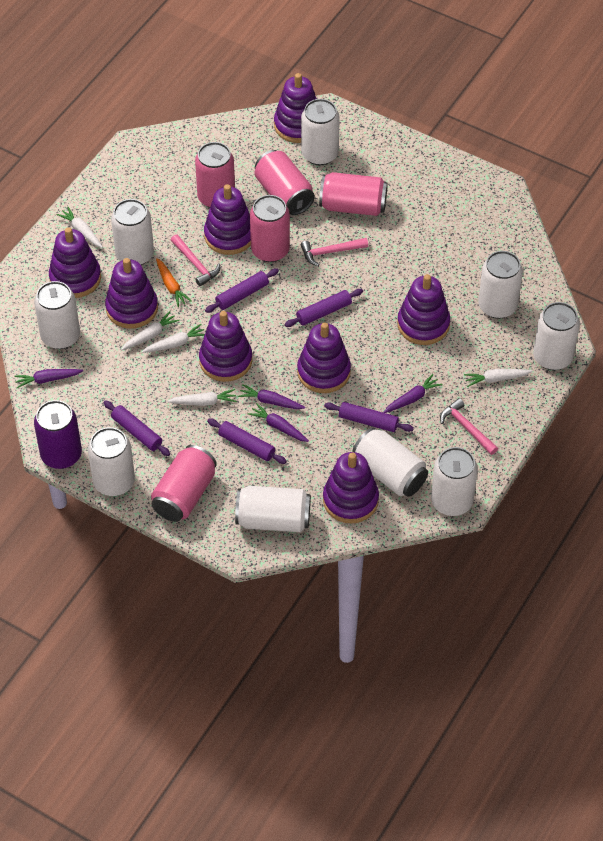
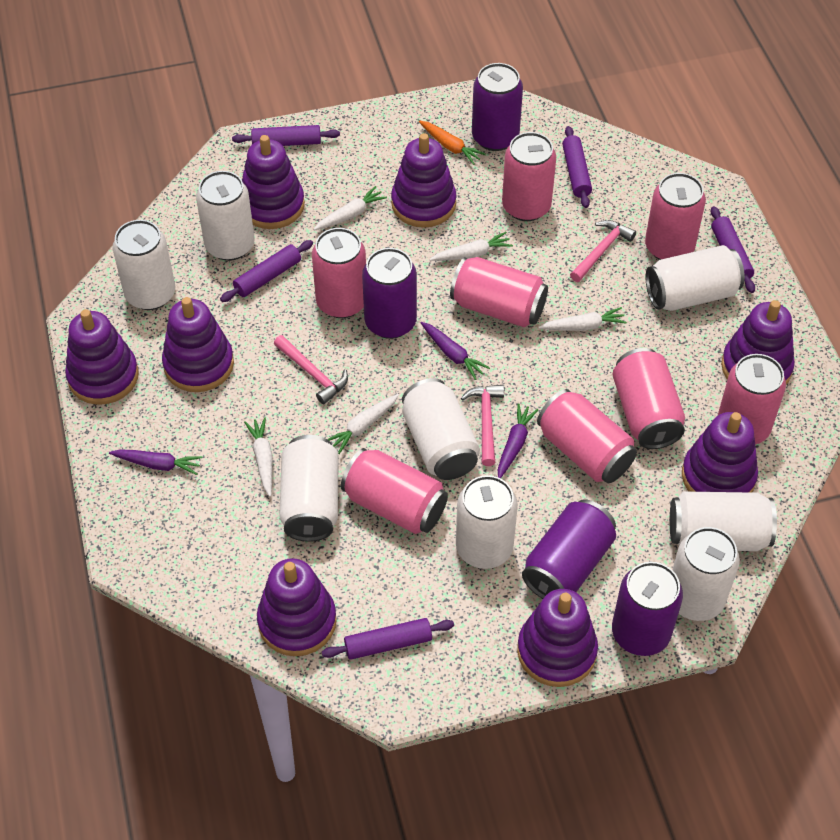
pink can: 5 -> 8
purple can: 1 -> 4
purple carrot: 4 -> 3
white can: 9 -> 8

